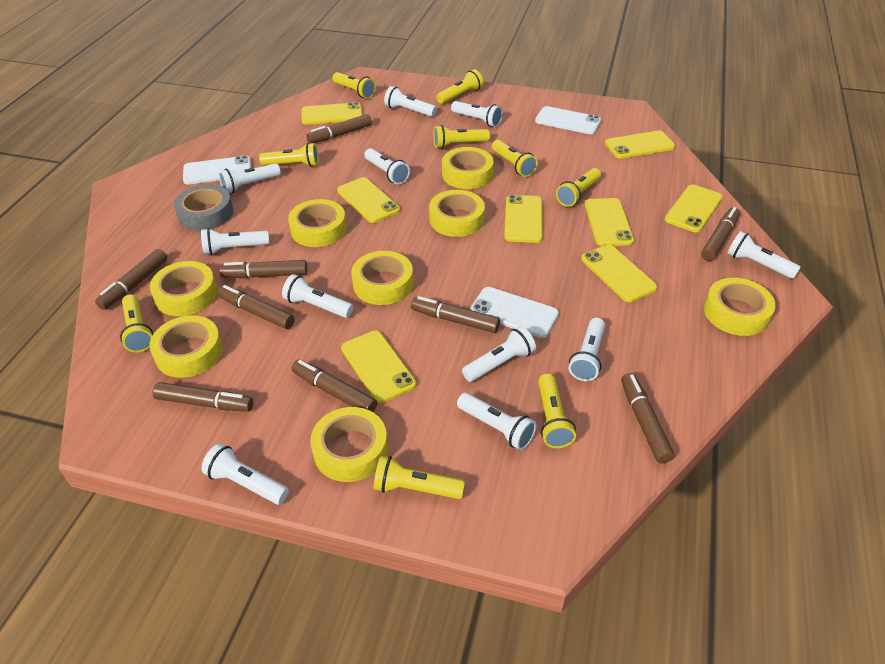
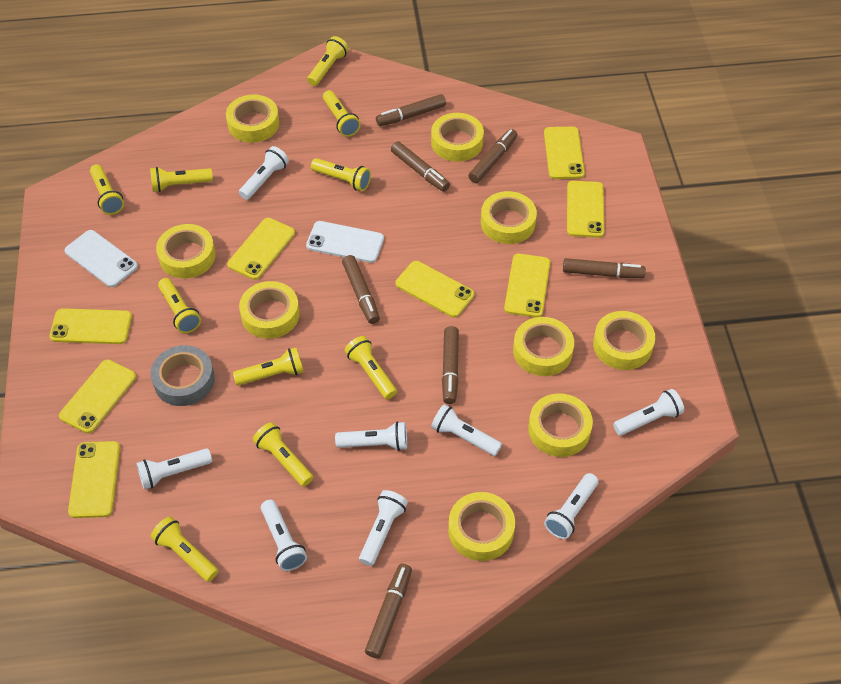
brown marker: 9 -> 7
white flashlight: 11 -> 8
white phone: 3 -> 2
yellow flashlight: 9 -> 10
yellow tape: 8 -> 9

